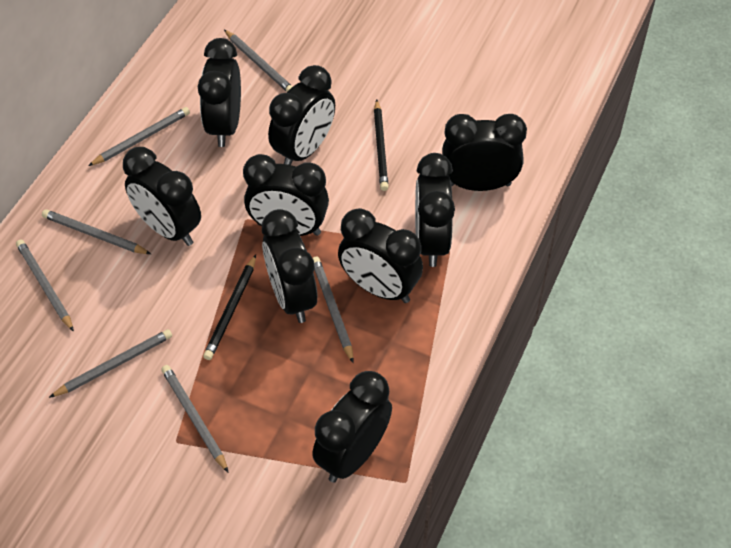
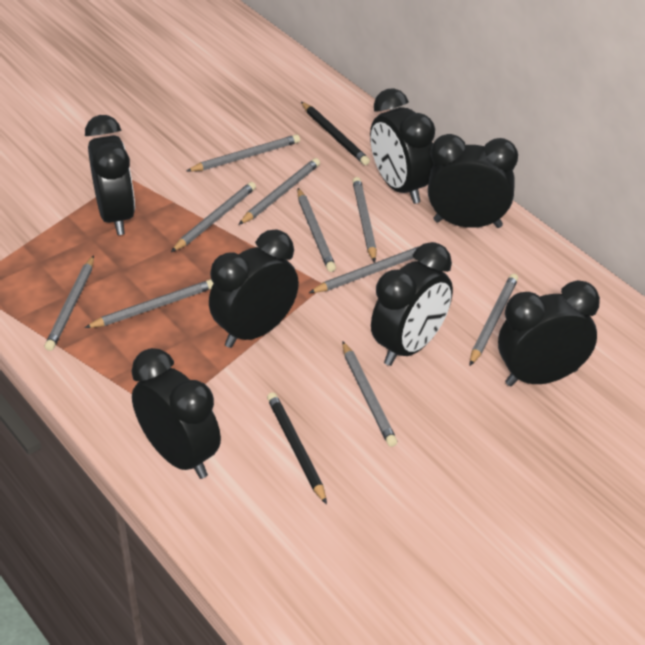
black clock: 9 -> 7
grey pencil: 7 -> 10

